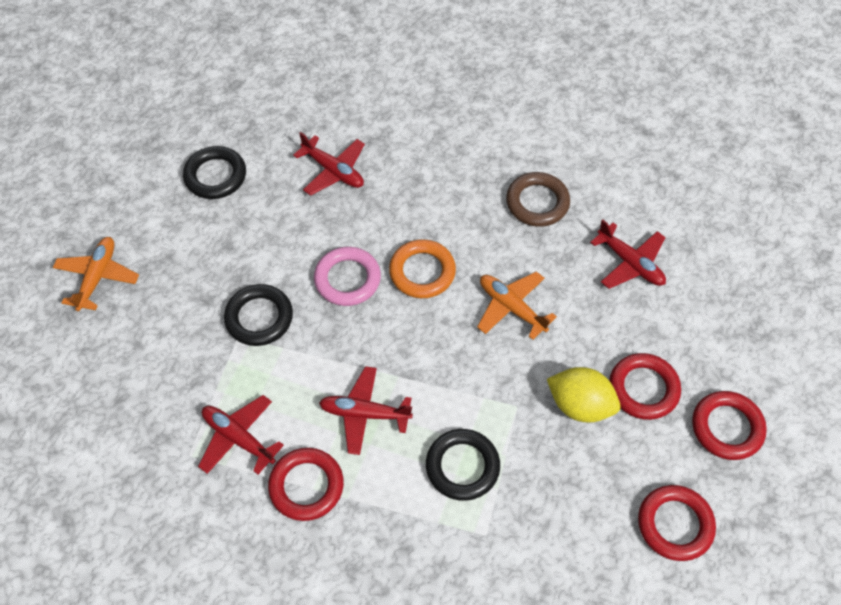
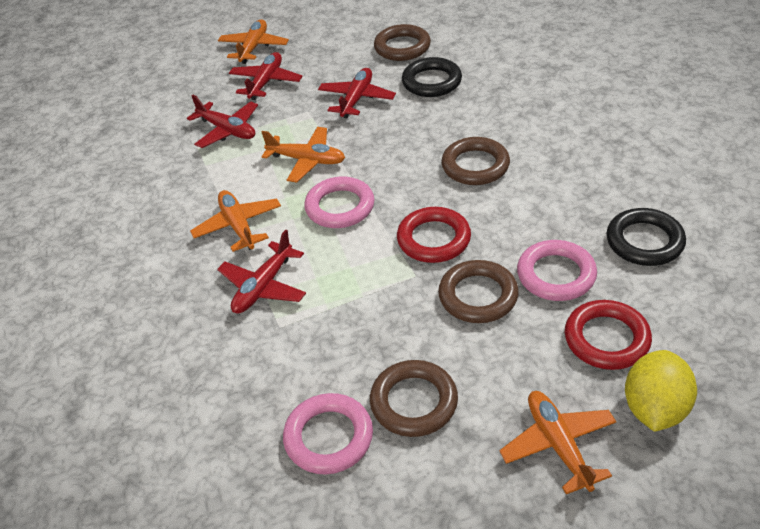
black ring: 3 -> 2
brown ring: 1 -> 4
orange plane: 2 -> 4
orange ring: 1 -> 0
pink ring: 1 -> 3
red ring: 4 -> 2

